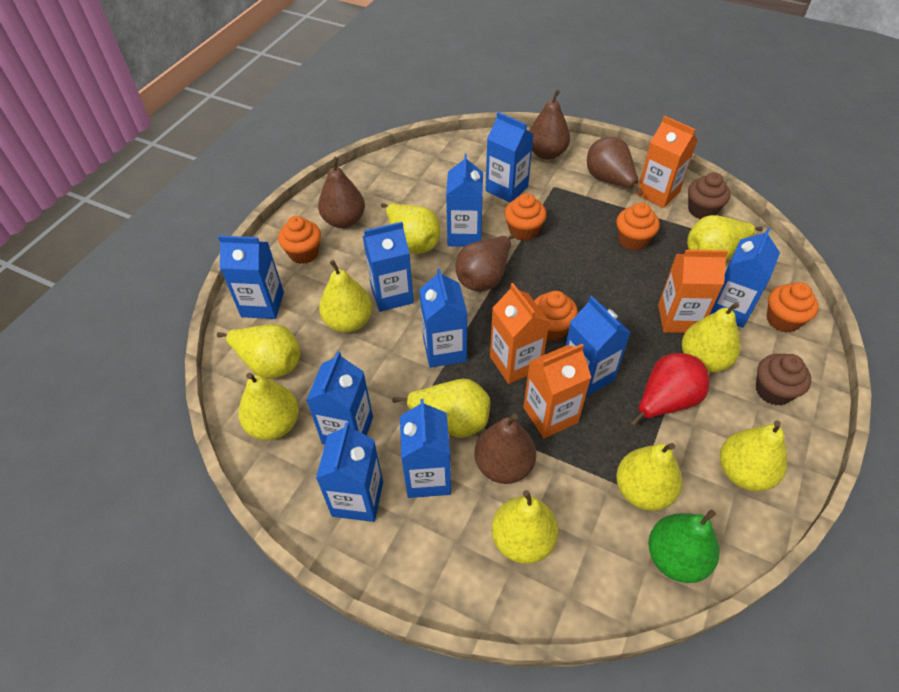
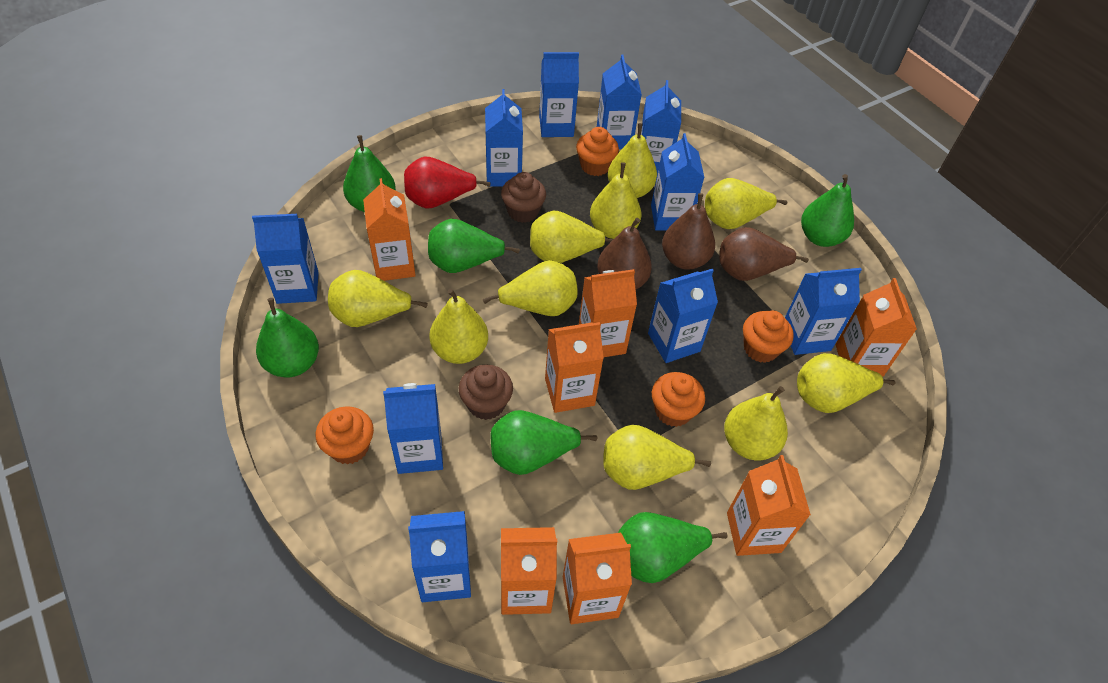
brown pear: 5 -> 3
green pear: 1 -> 6
orange carton: 4 -> 7
orange cupcake: 5 -> 4

